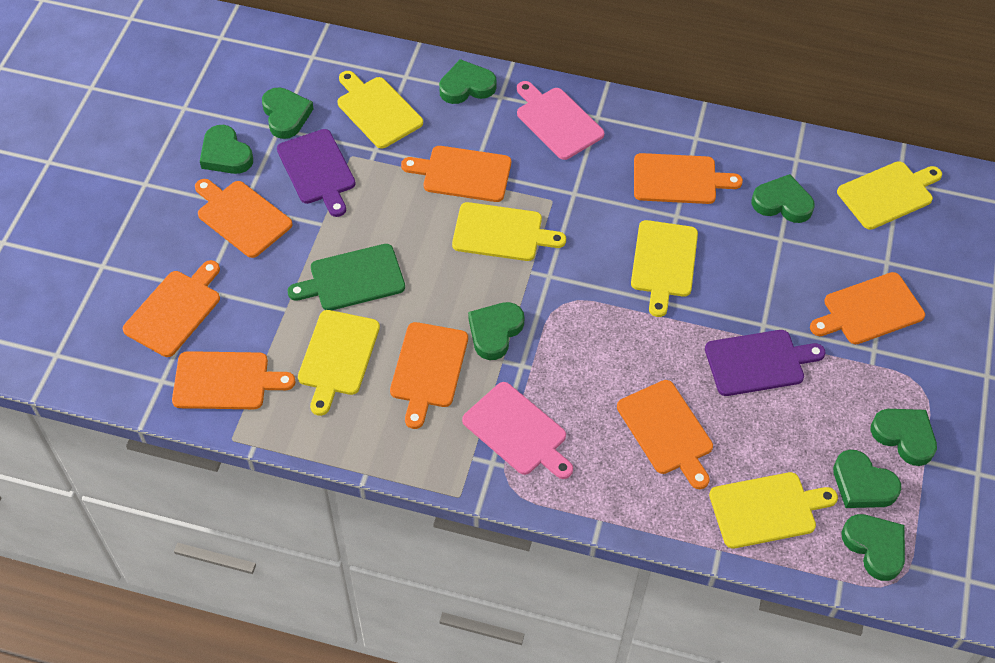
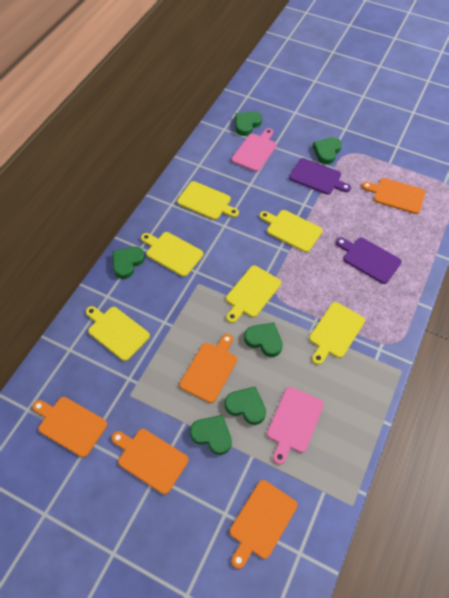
green cutting board: 1 -> 0
green heart: 8 -> 6
orange cutting board: 8 -> 5

